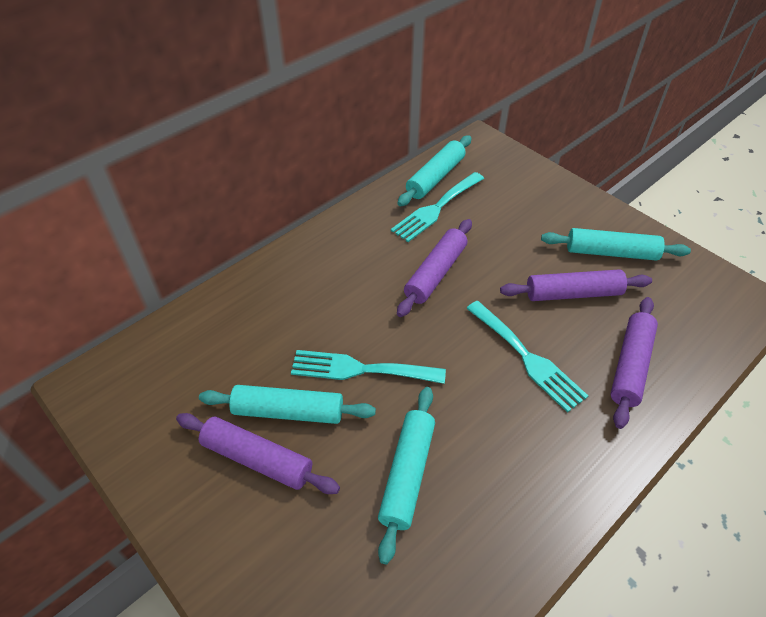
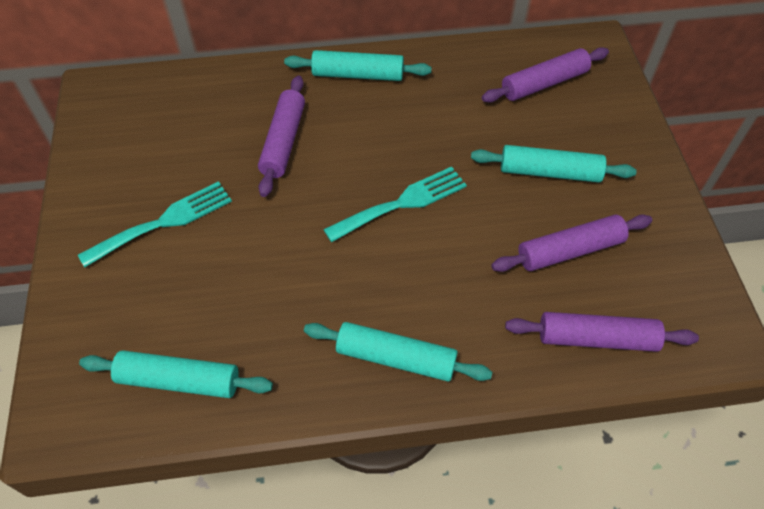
turquoise fork: 3 -> 2

